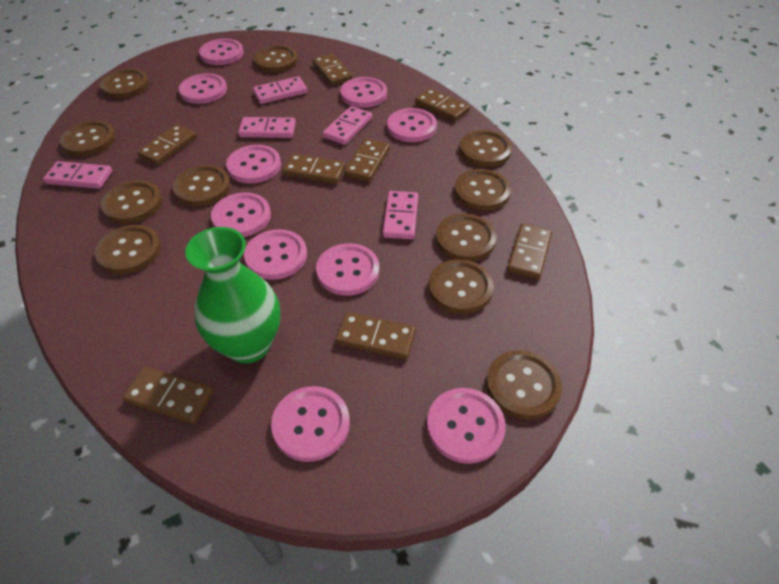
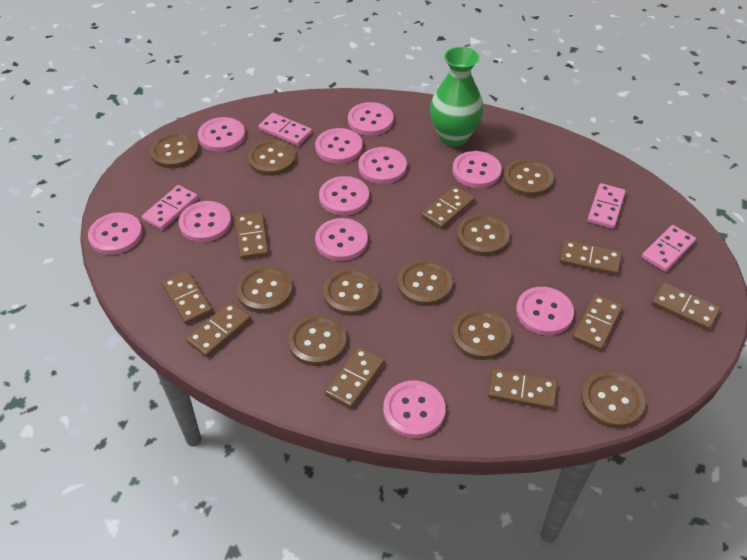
brown button: 11 -> 10
brown domino: 8 -> 9
pink button: 10 -> 11
pink domino: 5 -> 4

